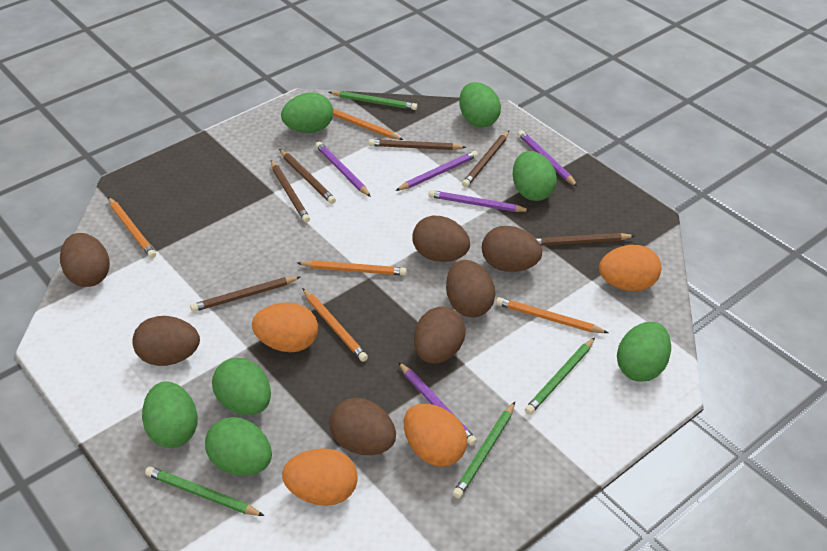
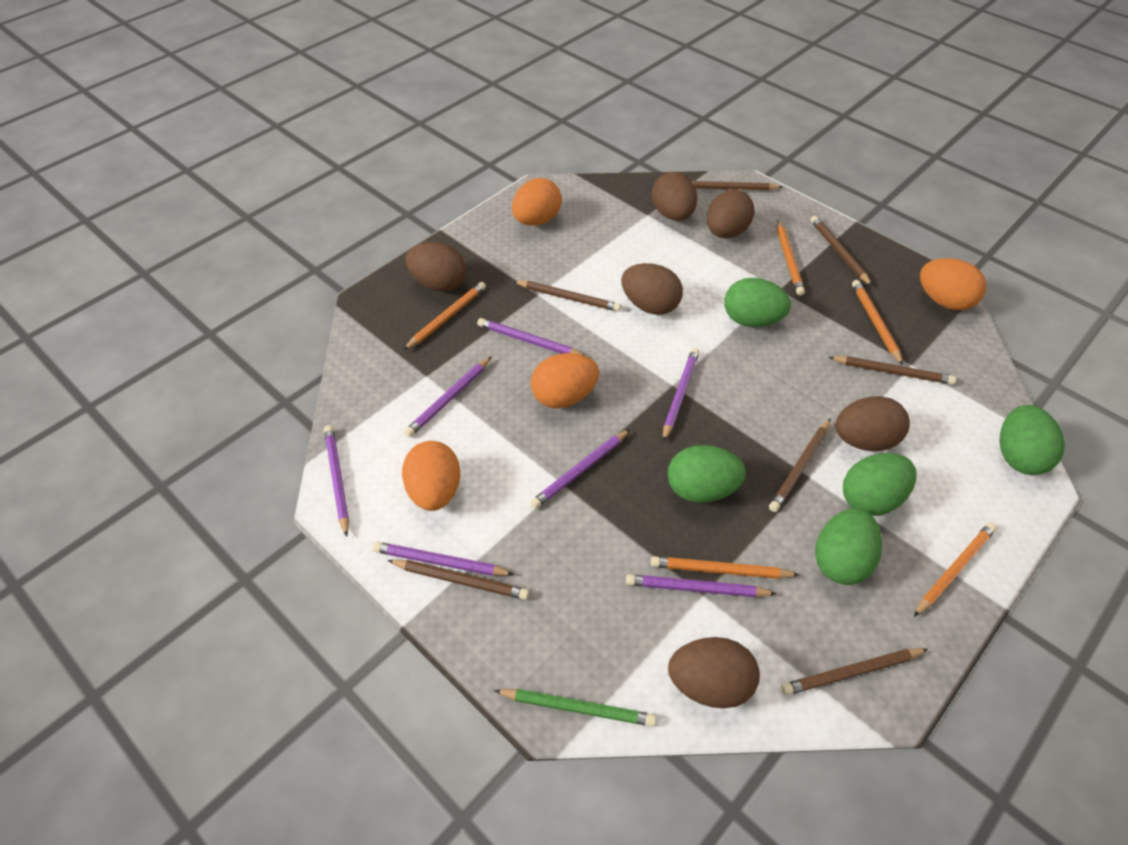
brown egg: 7 -> 6
brown pencil: 6 -> 7
green egg: 7 -> 5
green pencil: 4 -> 1
purple pencil: 5 -> 7

